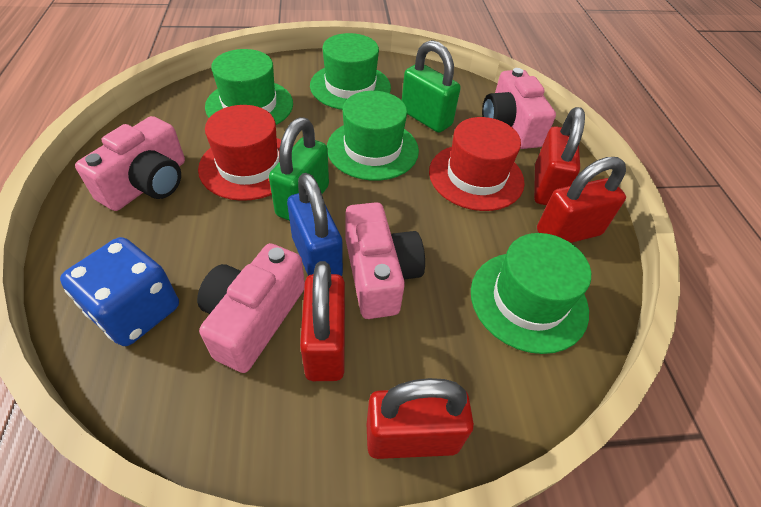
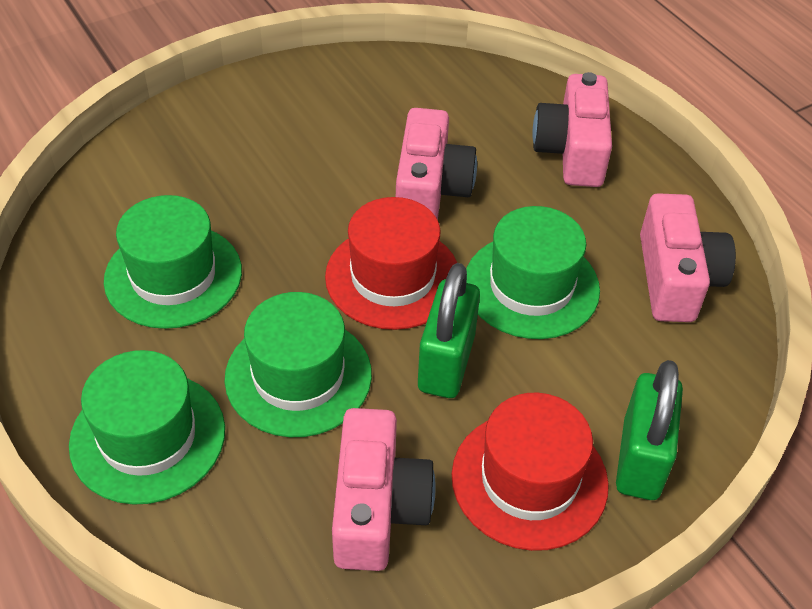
blue dice: 1 -> 0
blue padlock: 1 -> 0
red padlock: 4 -> 0

